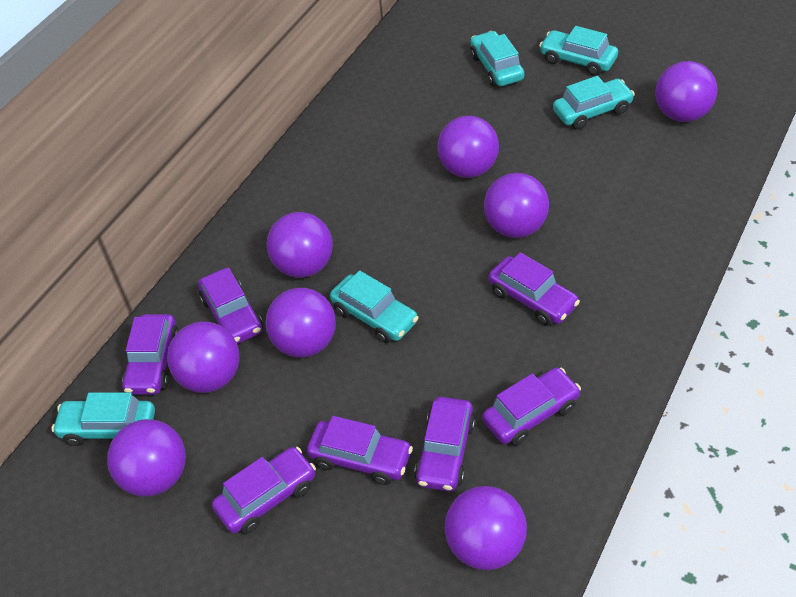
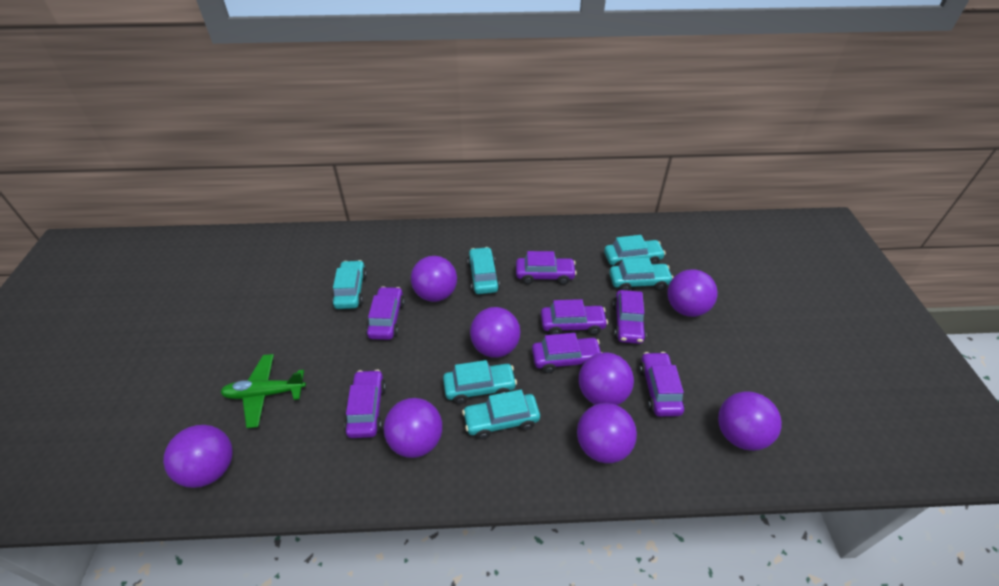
green plane: 0 -> 1
turquoise car: 5 -> 6

